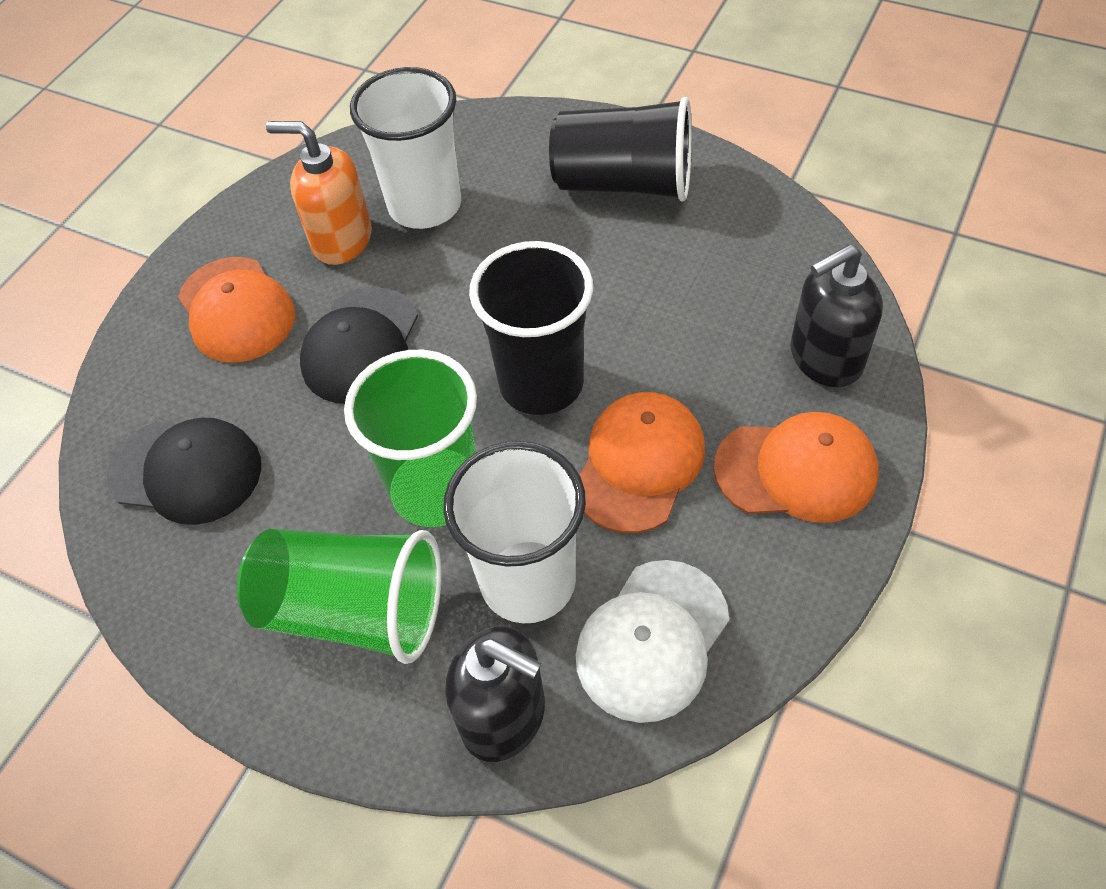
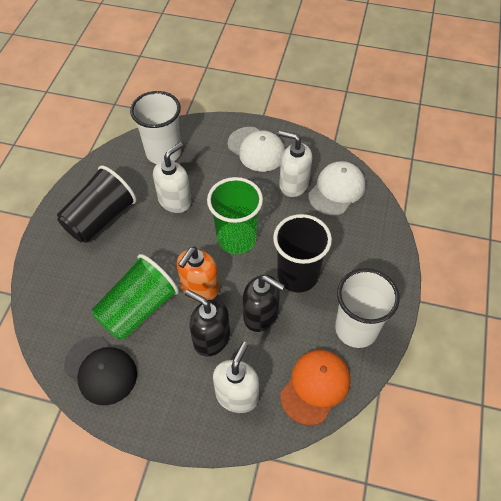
black cap: 2 -> 1
orange cap: 3 -> 1
white cap: 1 -> 2
white soap dispenser: 0 -> 3

